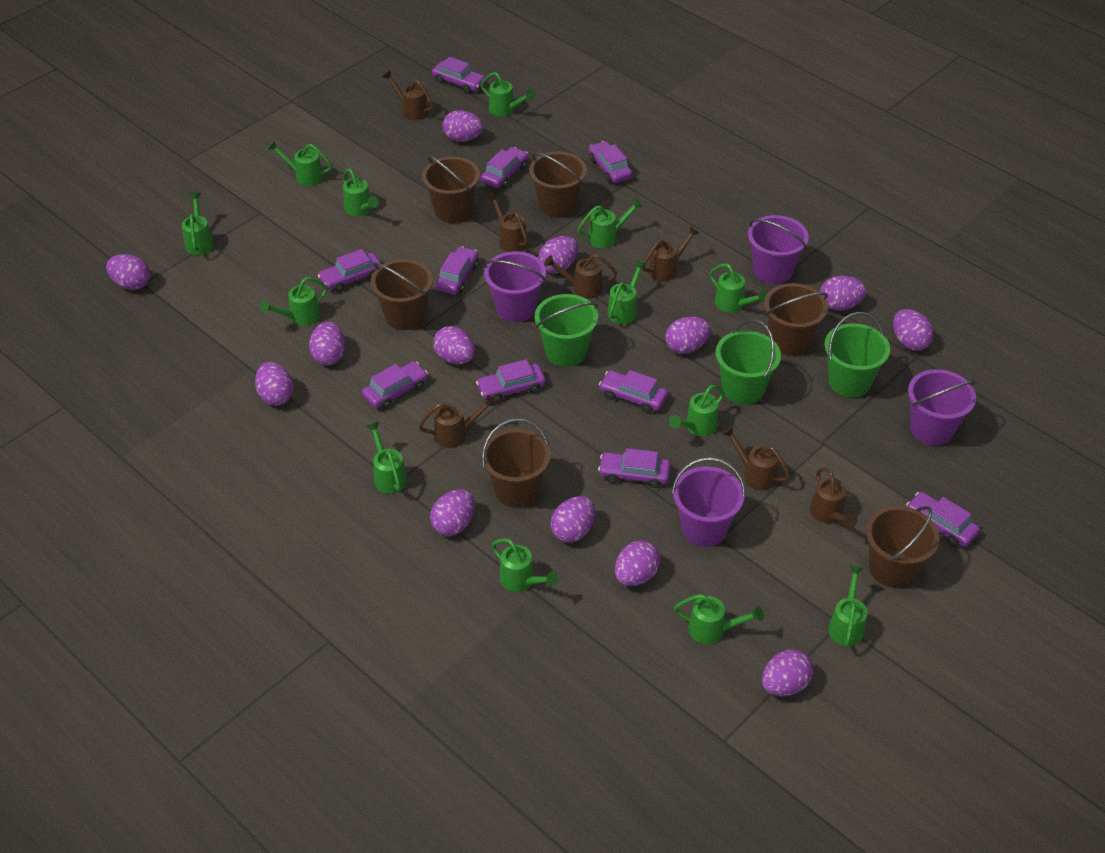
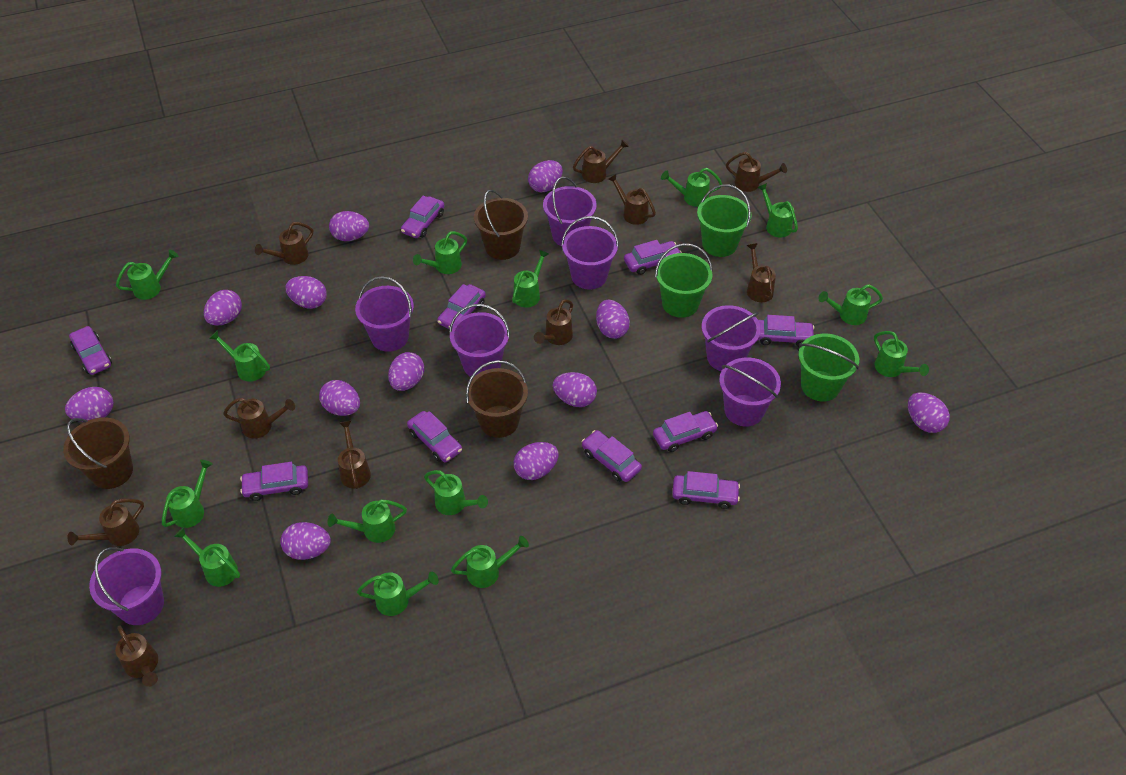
brown bucket: 6 -> 3
brown watering can: 7 -> 10
green watering can: 13 -> 14
purple bucket: 4 -> 7
purple egg: 13 -> 12

